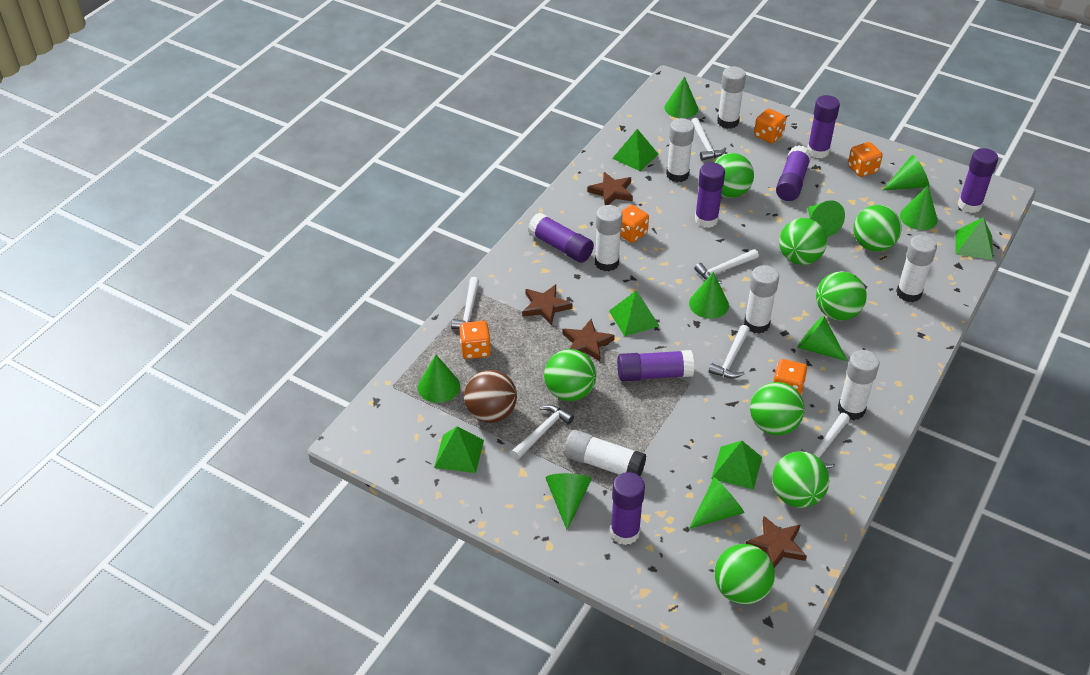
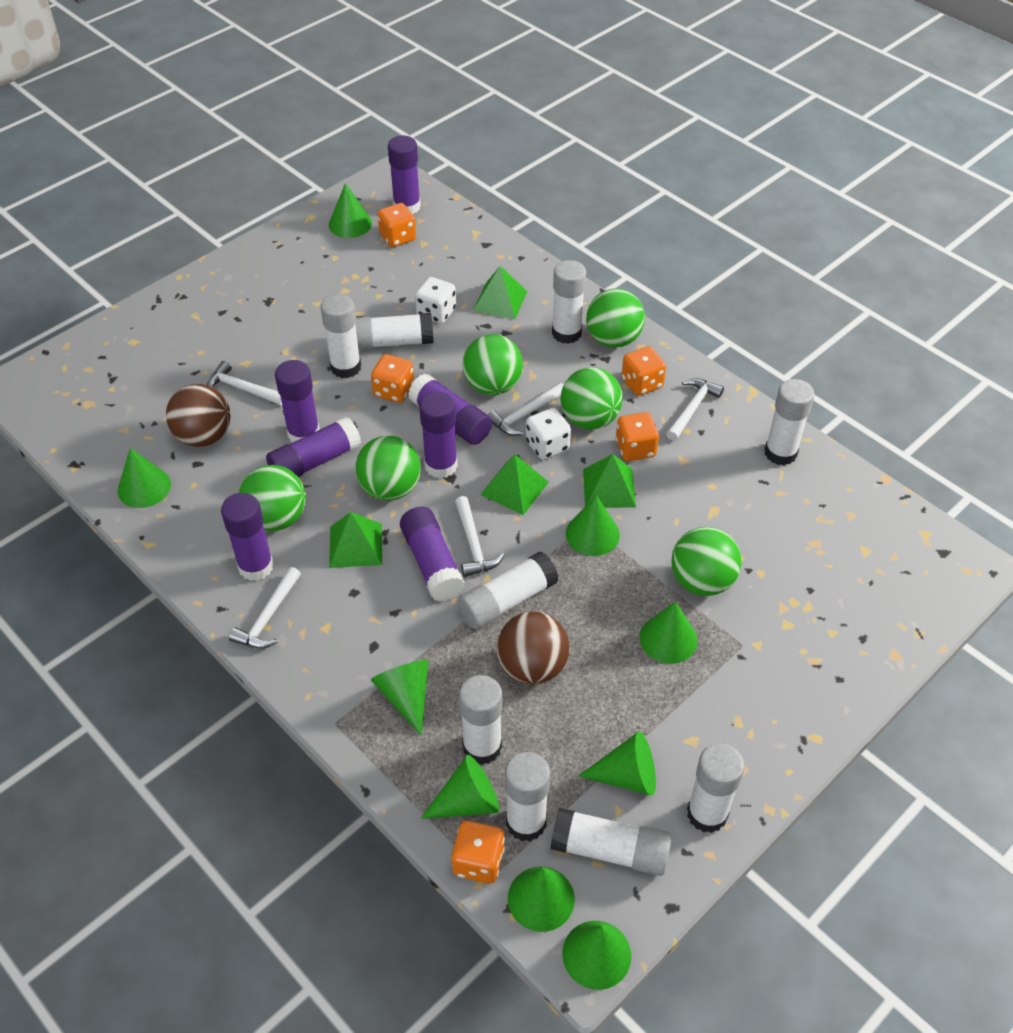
brown ball: 1 -> 2
brown star: 4 -> 0
green ball: 8 -> 6
green pyramid: 5 -> 4
white dice: 0 -> 2
white glue stick: 7 -> 9
white hammer: 6 -> 5

